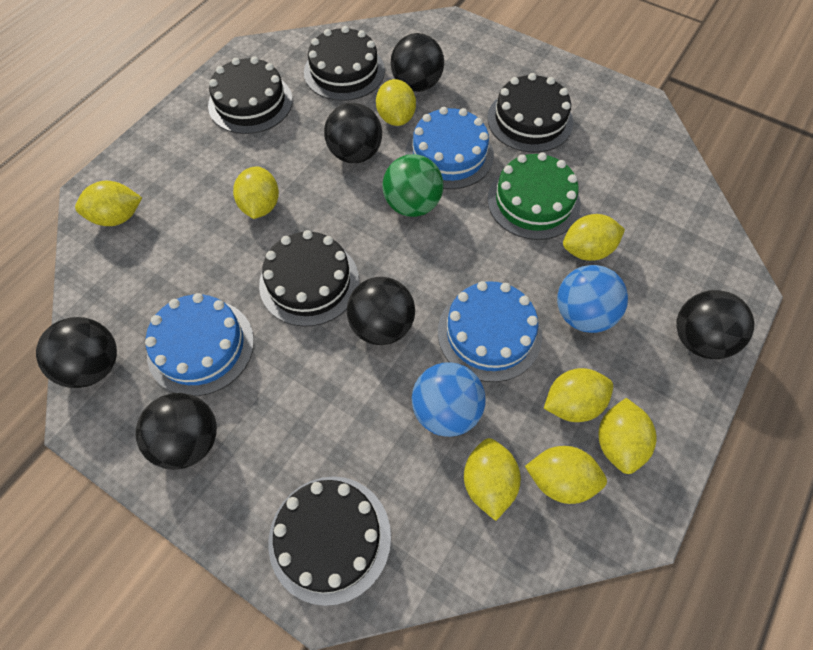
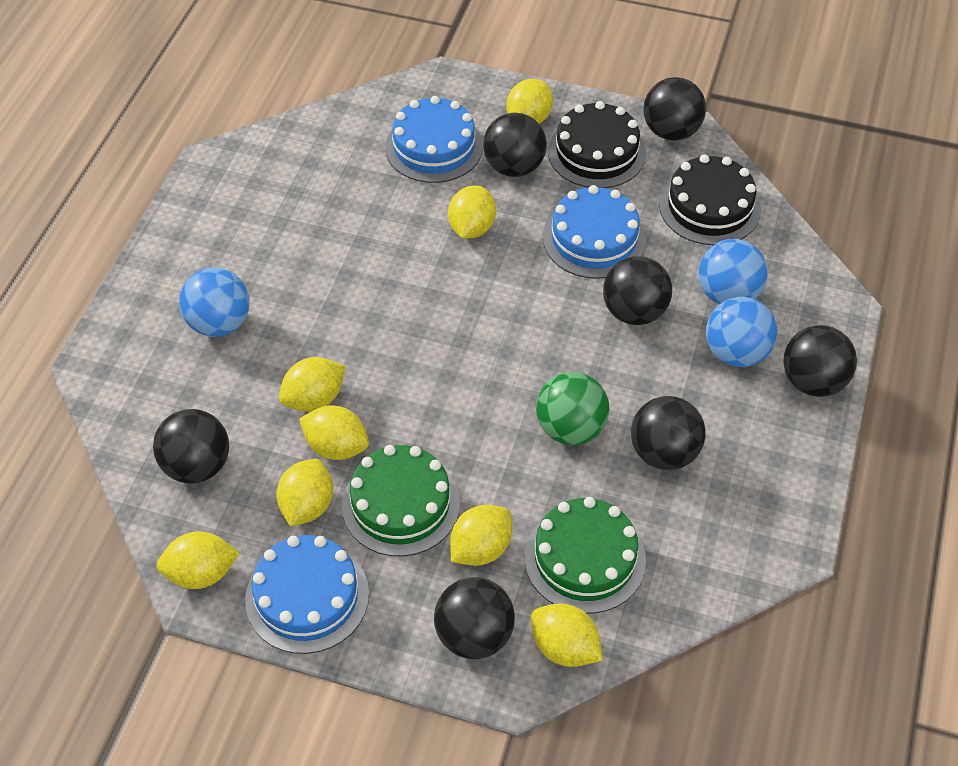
black ball: 6 -> 7
black cake: 5 -> 2
blue ball: 2 -> 3
green cake: 1 -> 2

